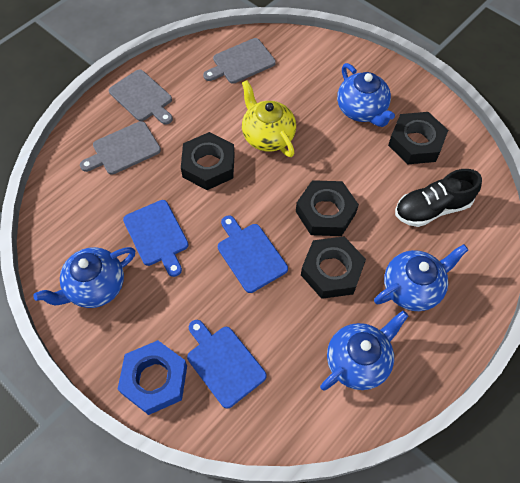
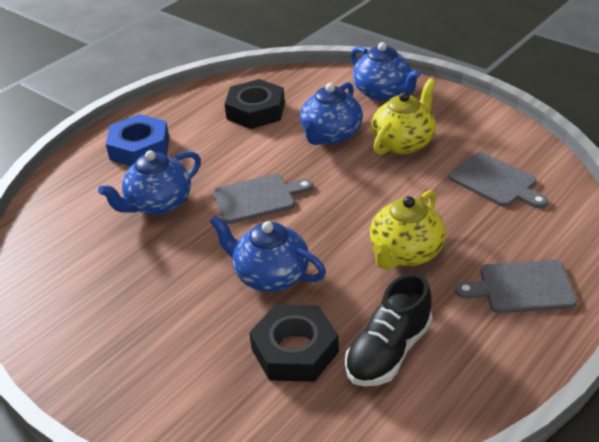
black nut: 4 -> 2
blue cutting board: 3 -> 0
yellow teapot: 1 -> 2

